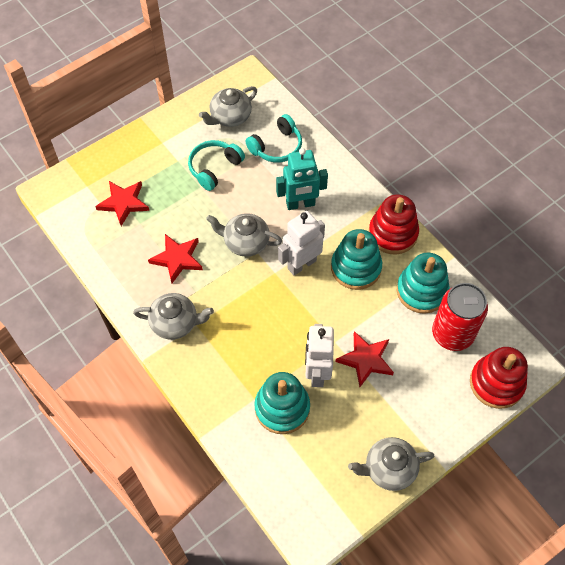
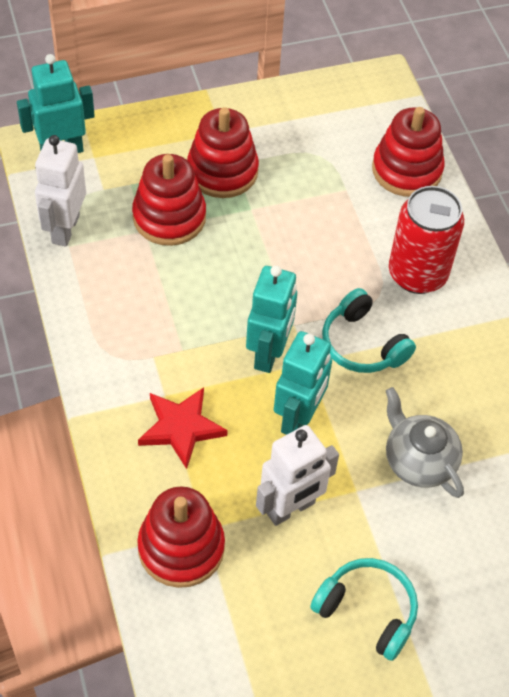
grey teapot: 4 -> 1
red stacking toy: 2 -> 4
red star: 3 -> 1
turquoise robot: 1 -> 3
turquoise stacking toy: 3 -> 0

